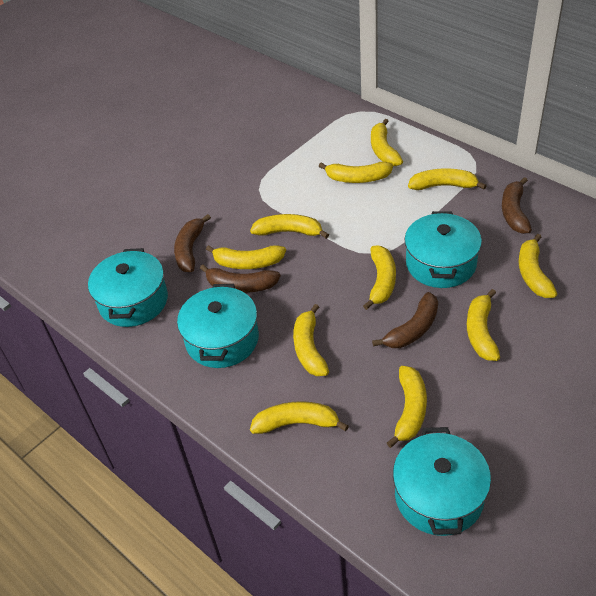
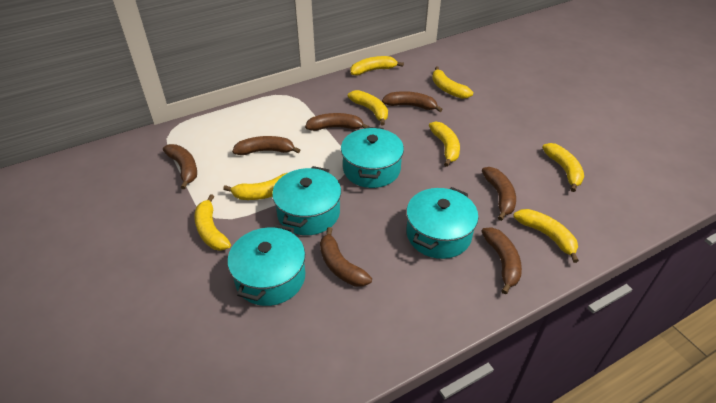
brown banana: 4 -> 7
yellow banana: 11 -> 8

